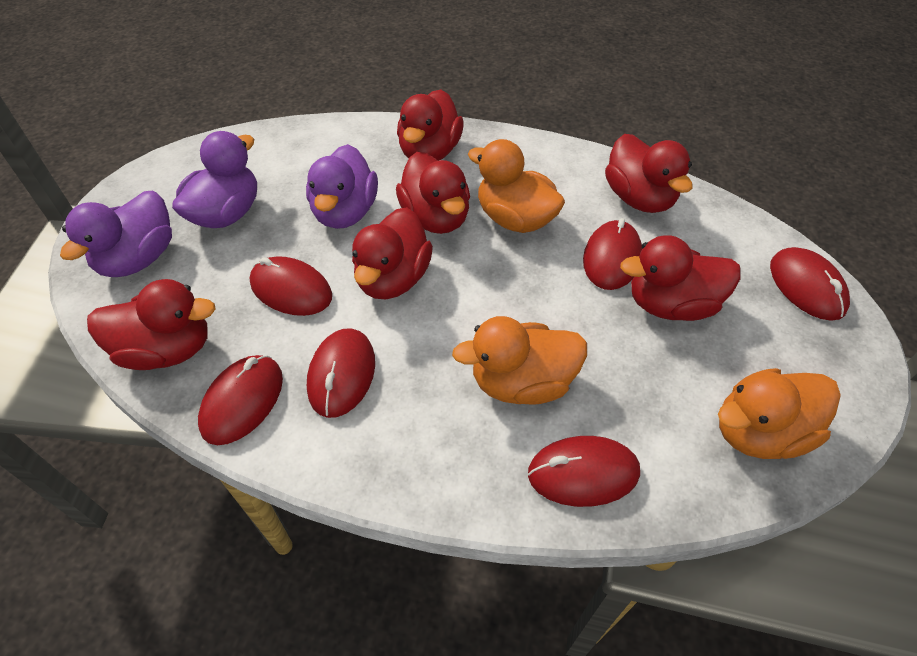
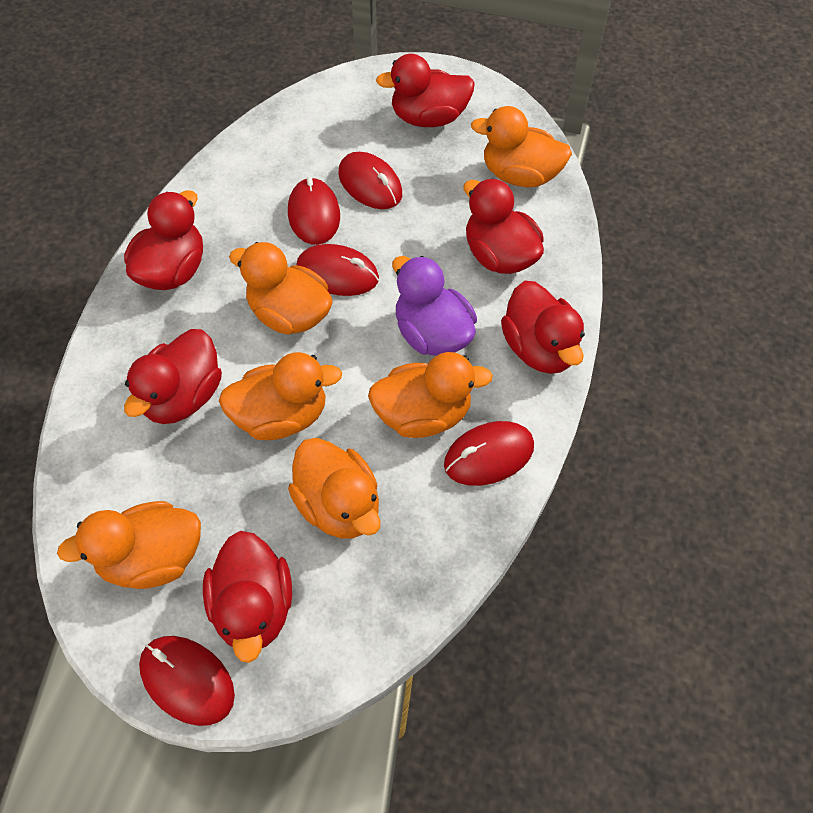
orange duck: 3 -> 6
purple duck: 3 -> 1
red mouse: 6 -> 5

